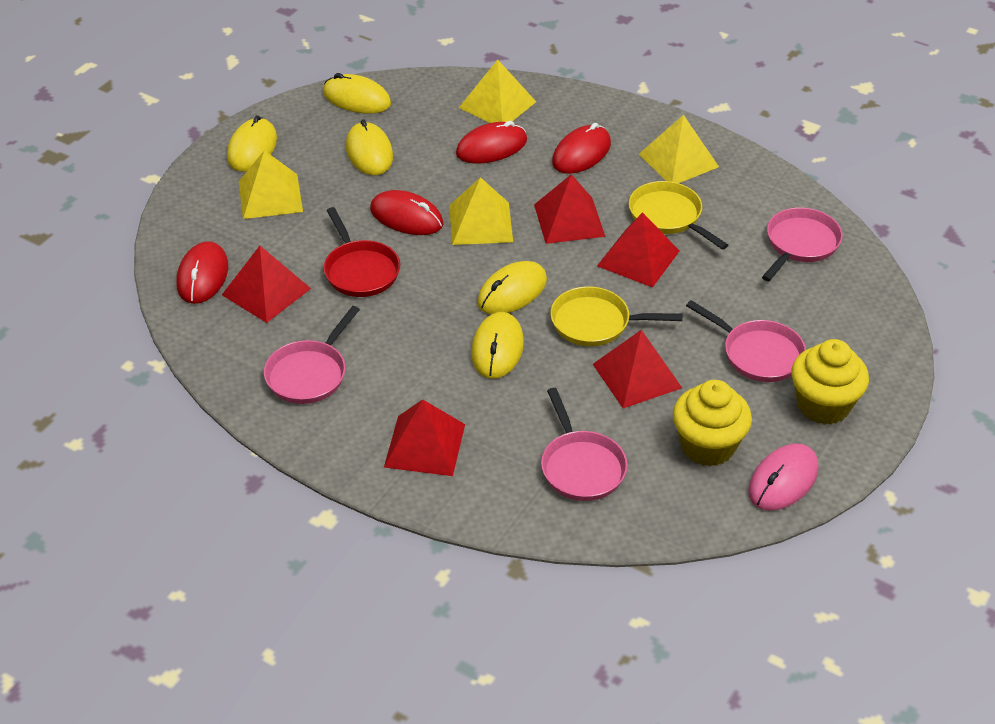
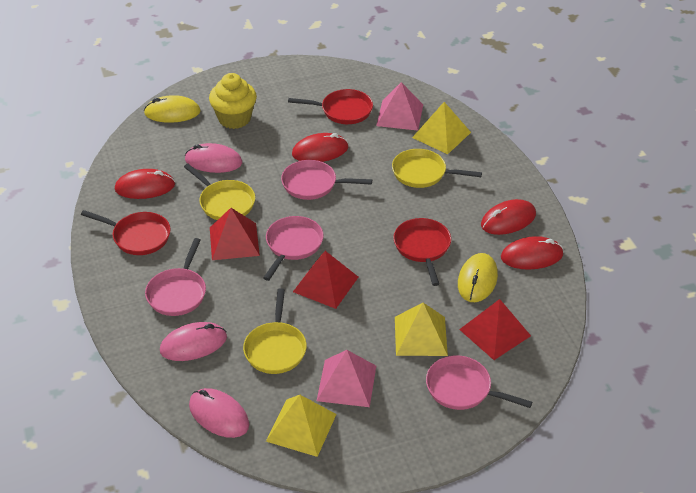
pink mouse: 1 -> 3
pink pyramid: 0 -> 2
red pan: 1 -> 3
red pyramid: 5 -> 3
yellow cupcake: 2 -> 1
yellow mouse: 5 -> 2
yellow pan: 2 -> 3
yellow pyramid: 4 -> 3

